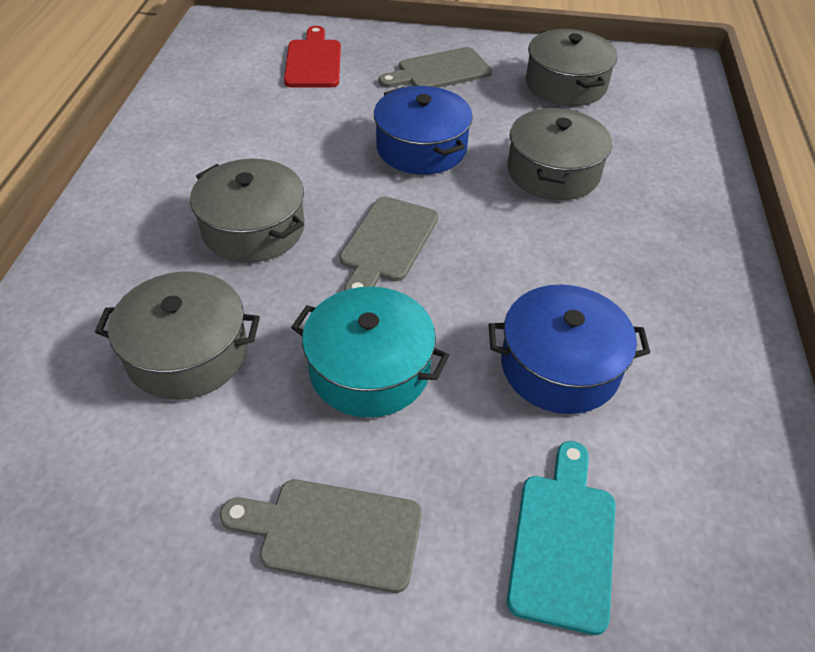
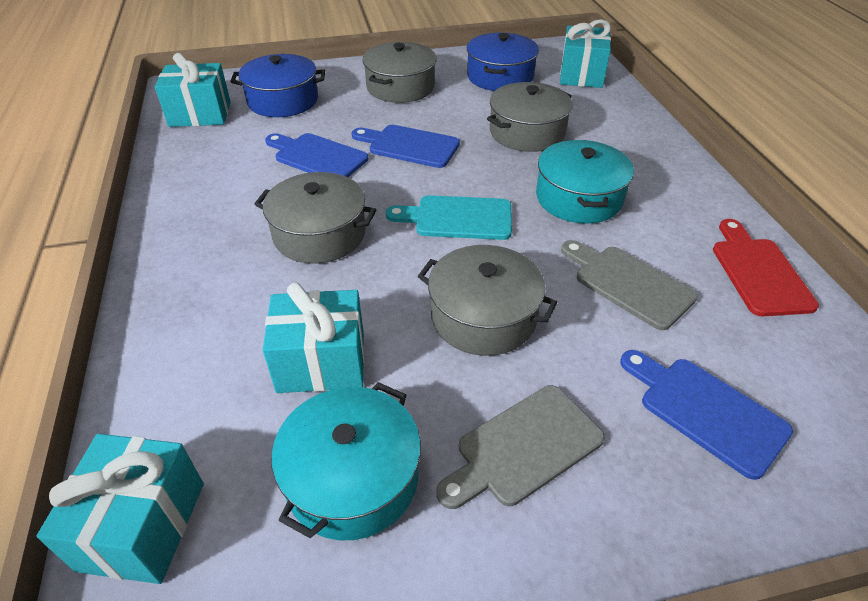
blue cutting board: 0 -> 3
grey cutting board: 3 -> 2
turquoise gift: 0 -> 4
turquoise pot: 1 -> 2

